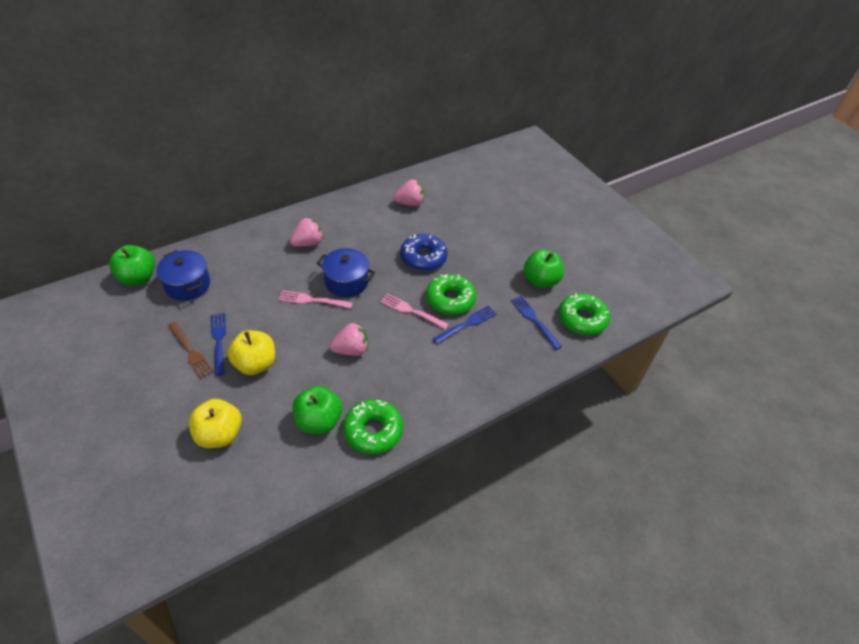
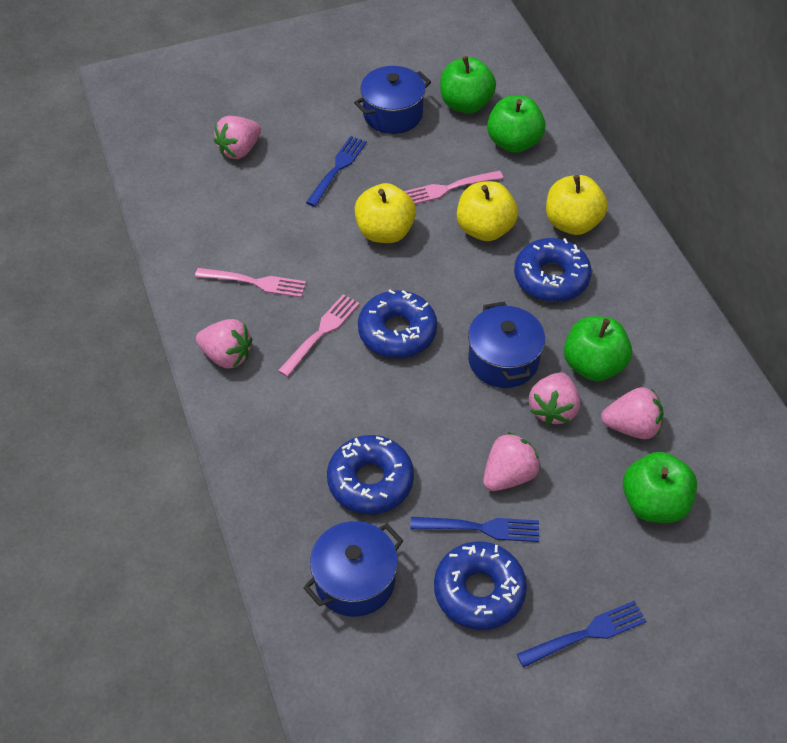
blue donut: 1 -> 4
blue pot: 2 -> 3
brown fork: 1 -> 0
green apple: 3 -> 4
green donut: 3 -> 0
pink fork: 2 -> 3
pink strawberry: 3 -> 5
yellow apple: 2 -> 3

